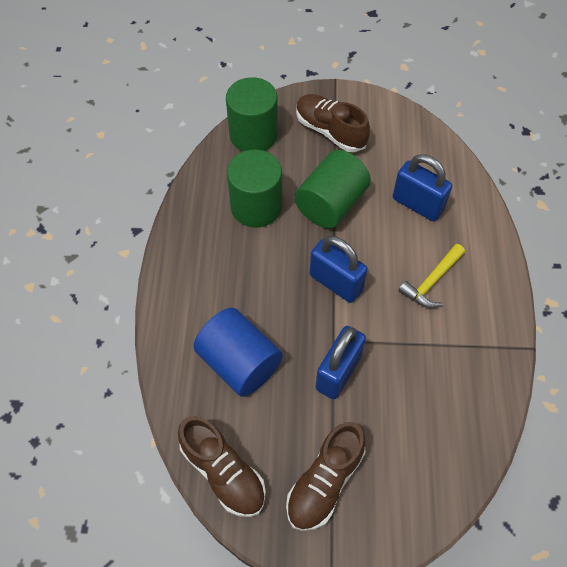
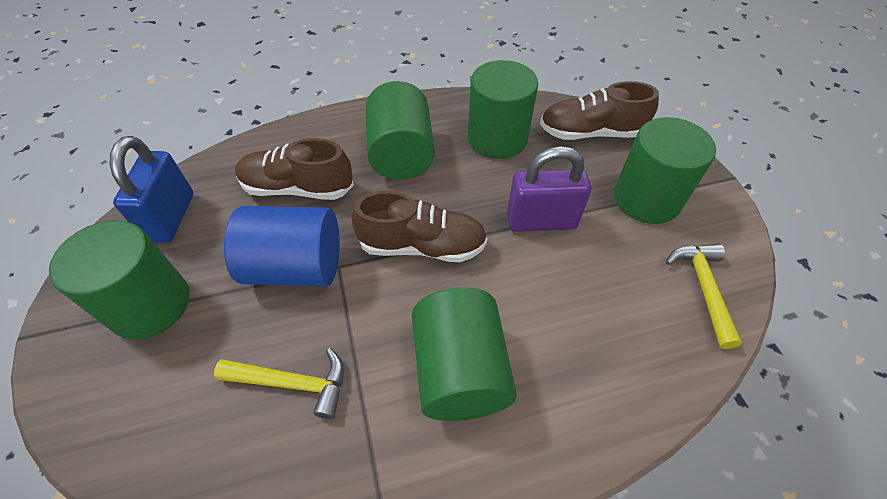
blue padlock: 3 -> 1
green cylinder: 3 -> 5
purple padlock: 0 -> 1
yellow hammer: 1 -> 2

